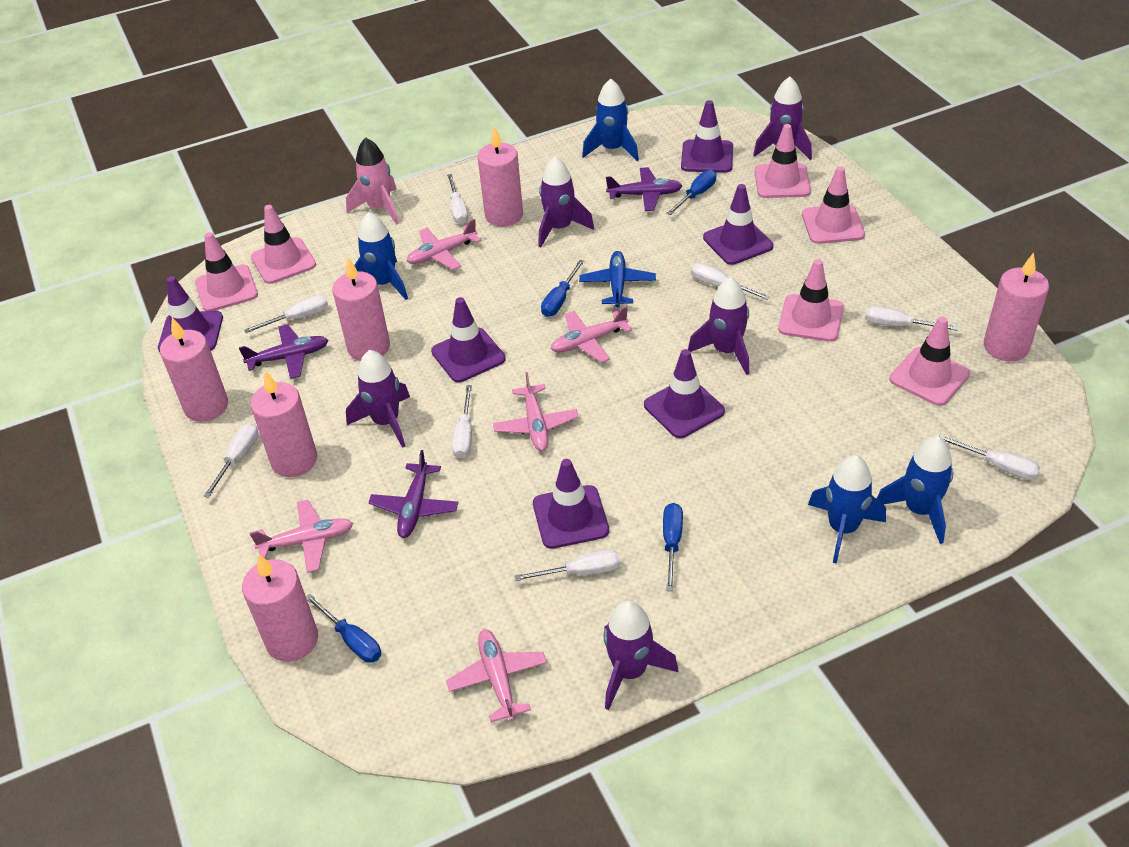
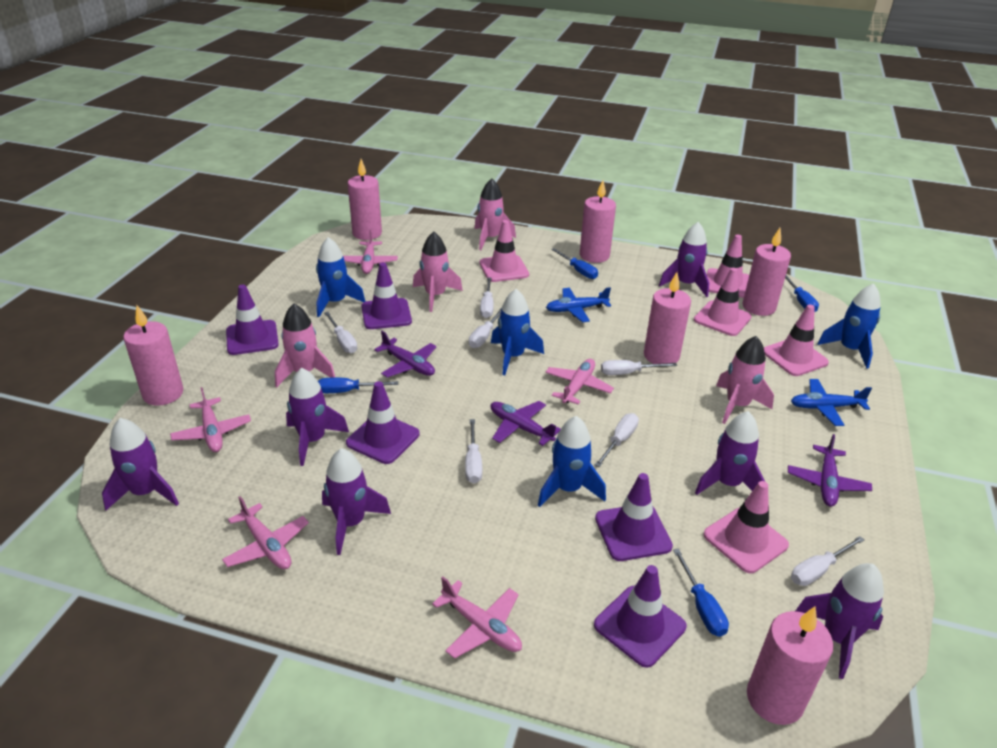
blue plane: 1 -> 2
pink rocket: 1 -> 4
pink traffic cone: 6 -> 5
purple rocket: 5 -> 6
purple traffic cone: 6 -> 5
white screwdriver: 8 -> 7

